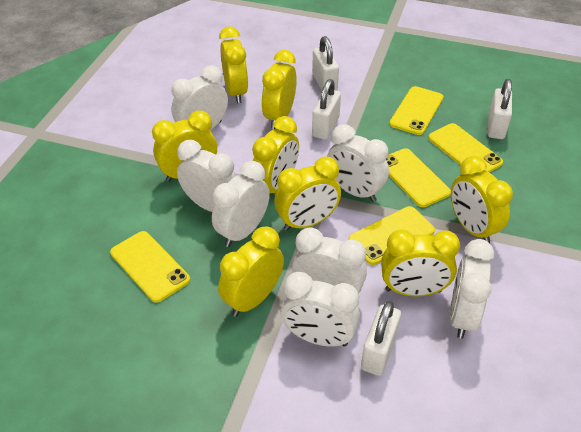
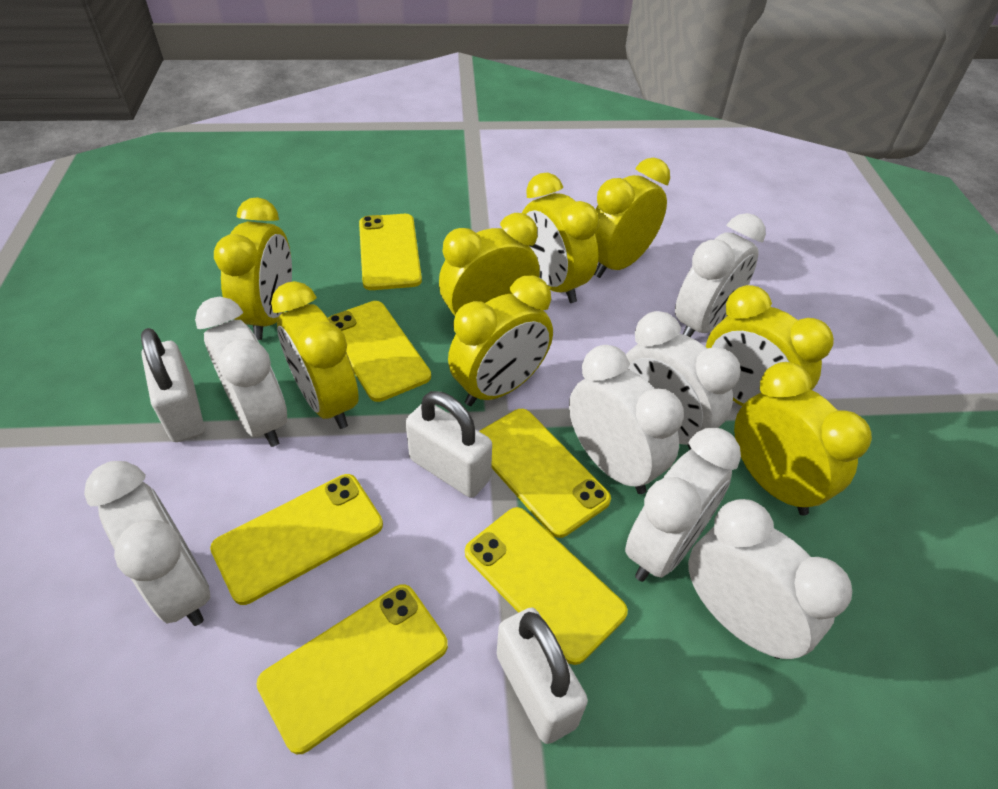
white padlock: 4 -> 3
yellow phone: 5 -> 6

